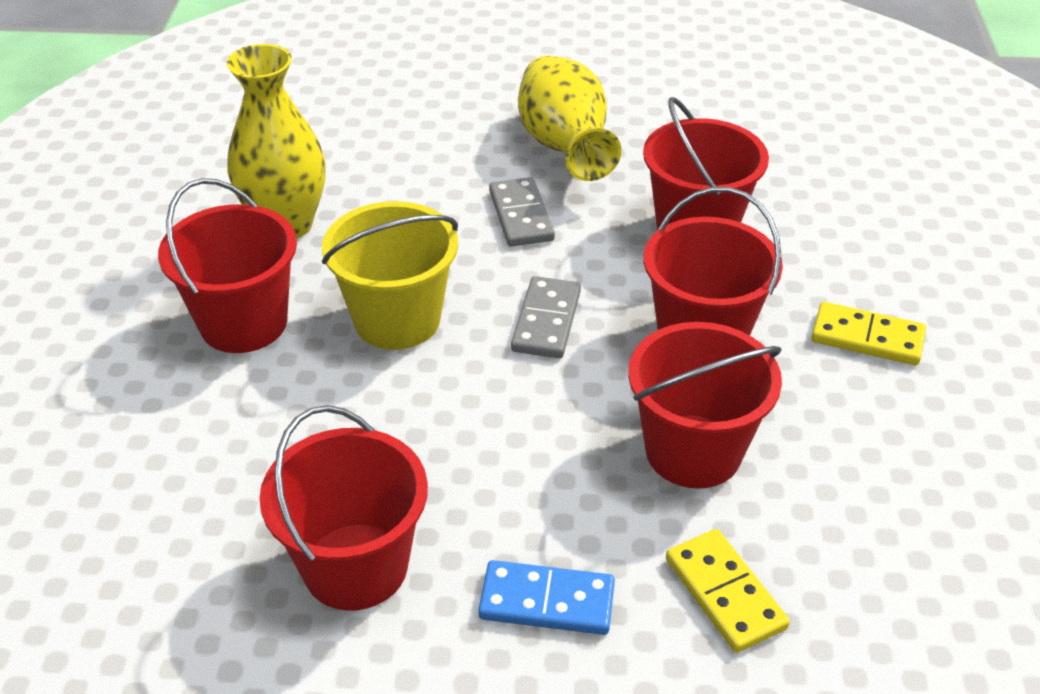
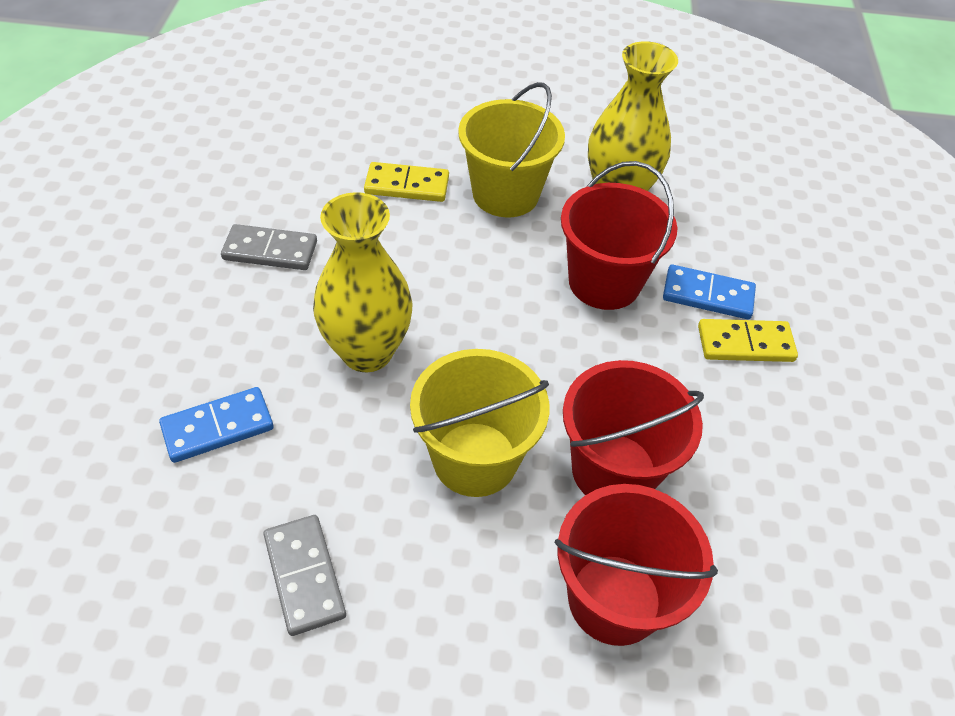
blue domino: 1 -> 2
red bucket: 5 -> 3
yellow bucket: 1 -> 2

